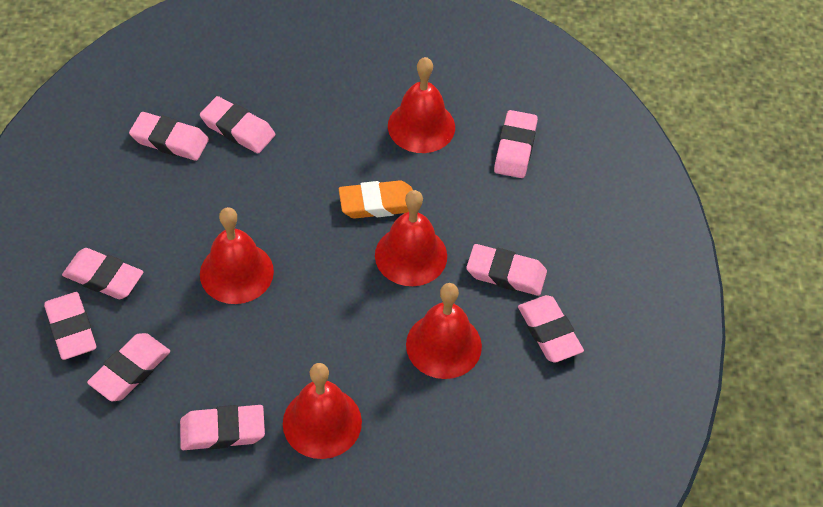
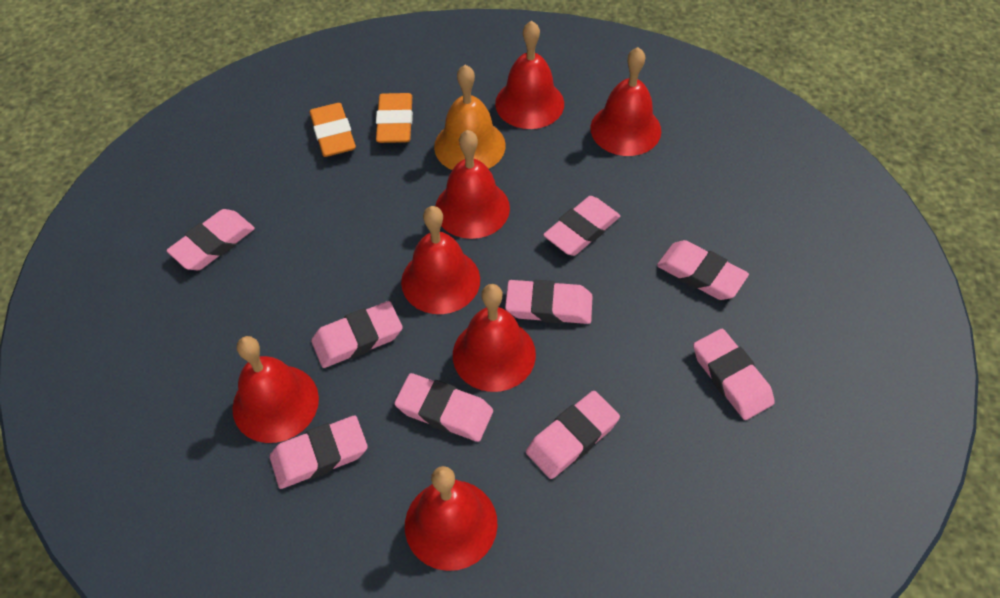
orange bell: 0 -> 1
orange eraser: 1 -> 2
red bell: 5 -> 7

